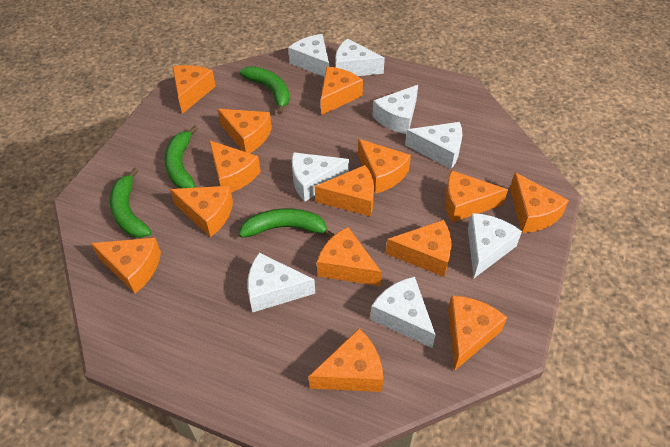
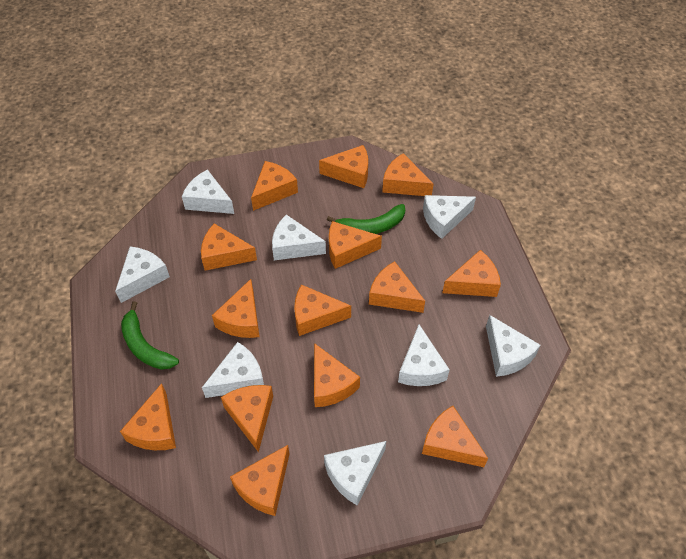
green banana: 4 -> 2

